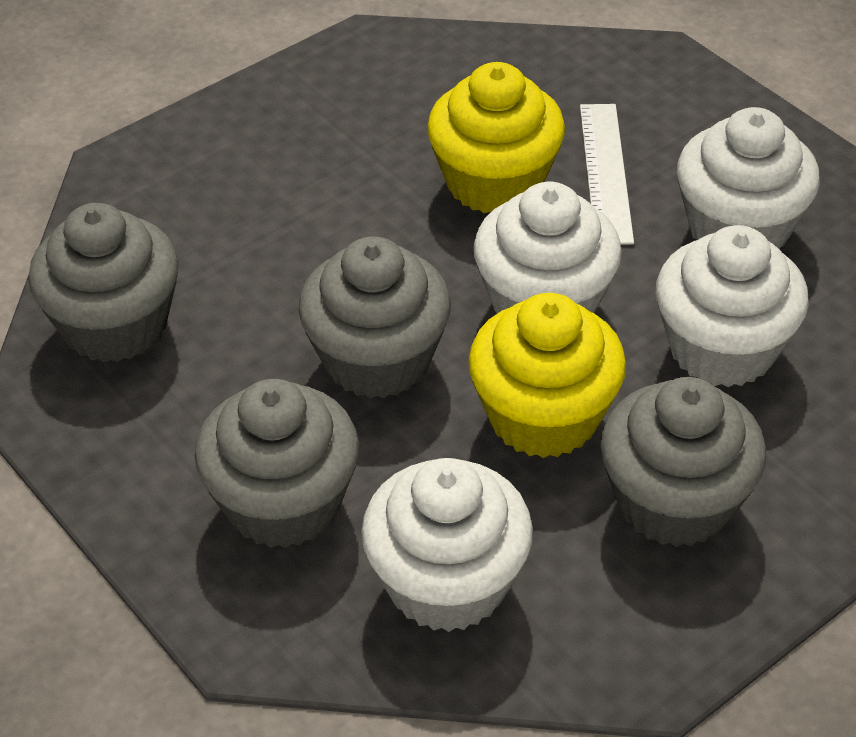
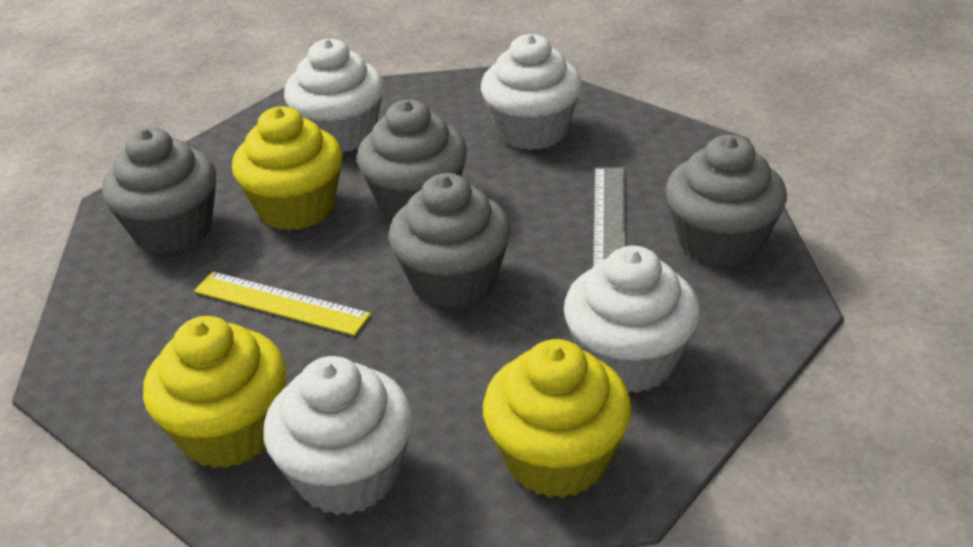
grey ruler: 0 -> 1
white ruler: 1 -> 0
yellow cupcake: 2 -> 3
yellow ruler: 0 -> 1

